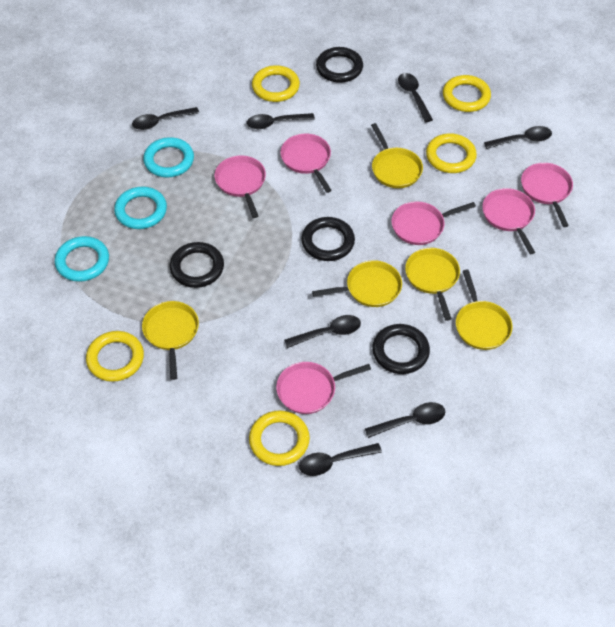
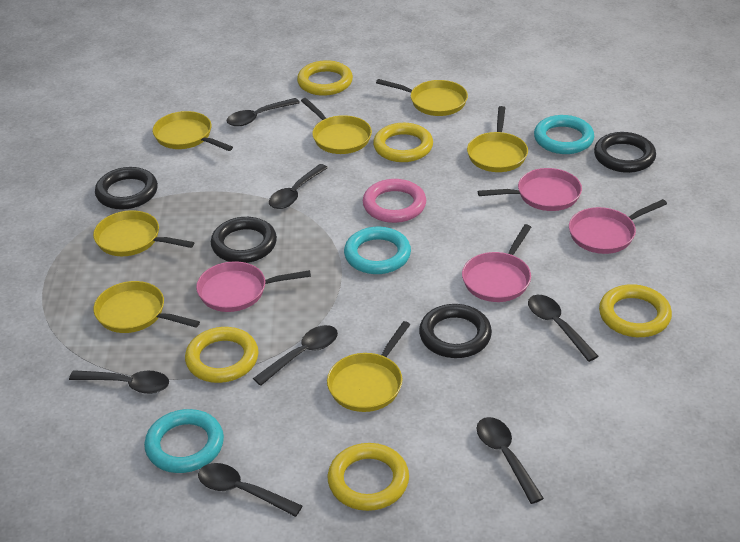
pink pan: 6 -> 4
pink ring: 0 -> 1
yellow pan: 5 -> 7

